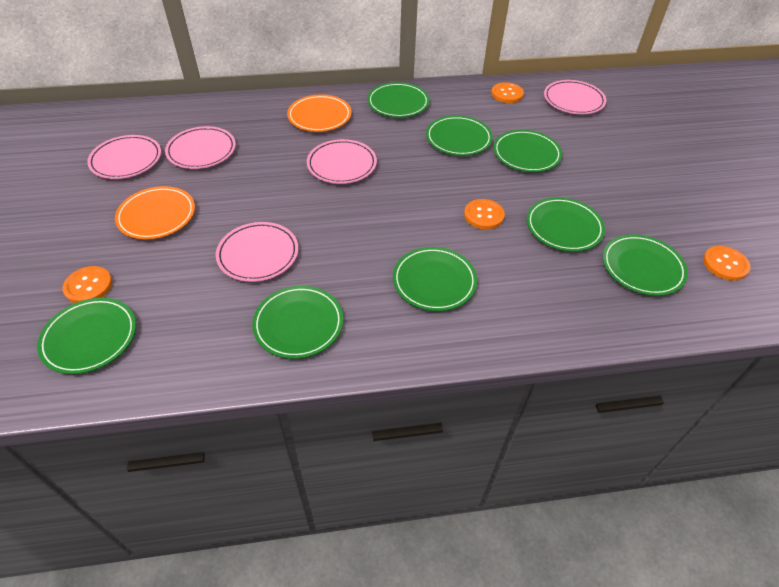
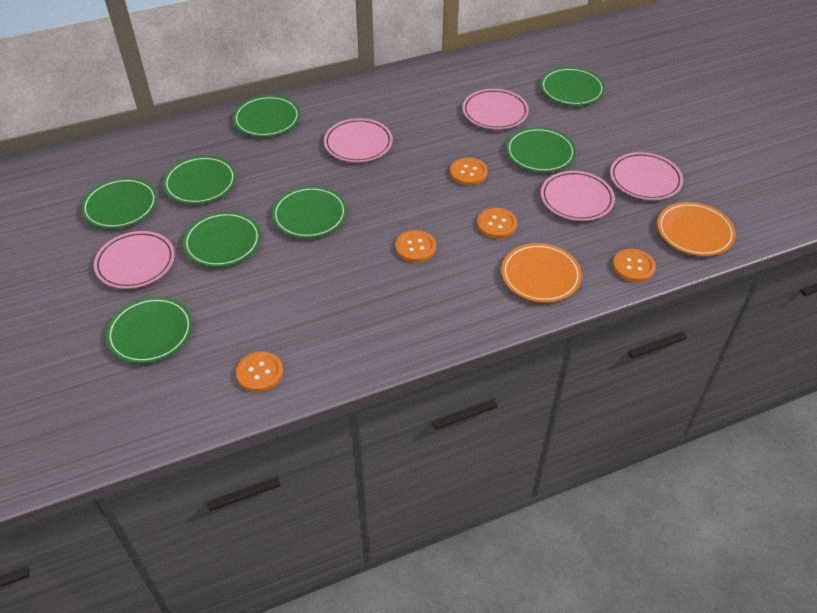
orange button: 4 -> 5

